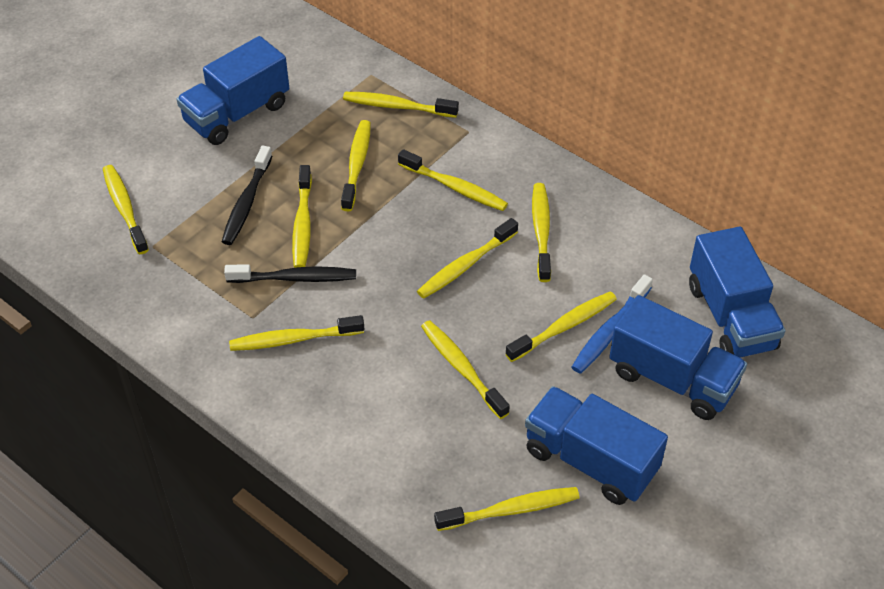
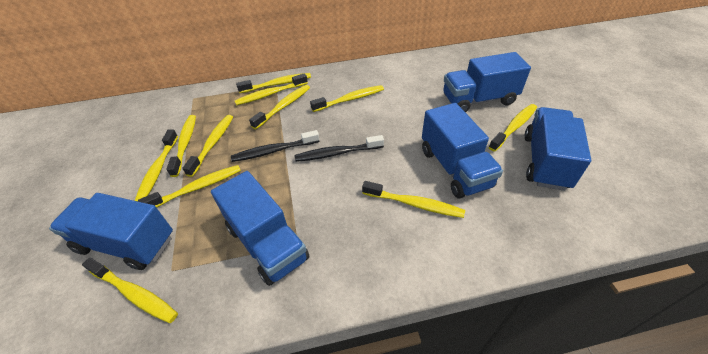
blue toothbrush: 1 -> 0
blue truck: 4 -> 5

